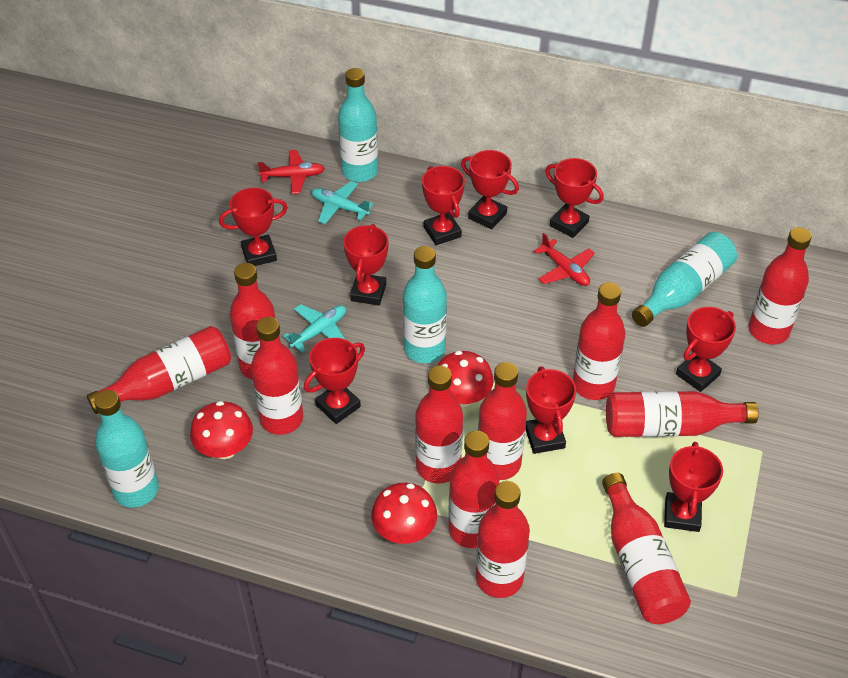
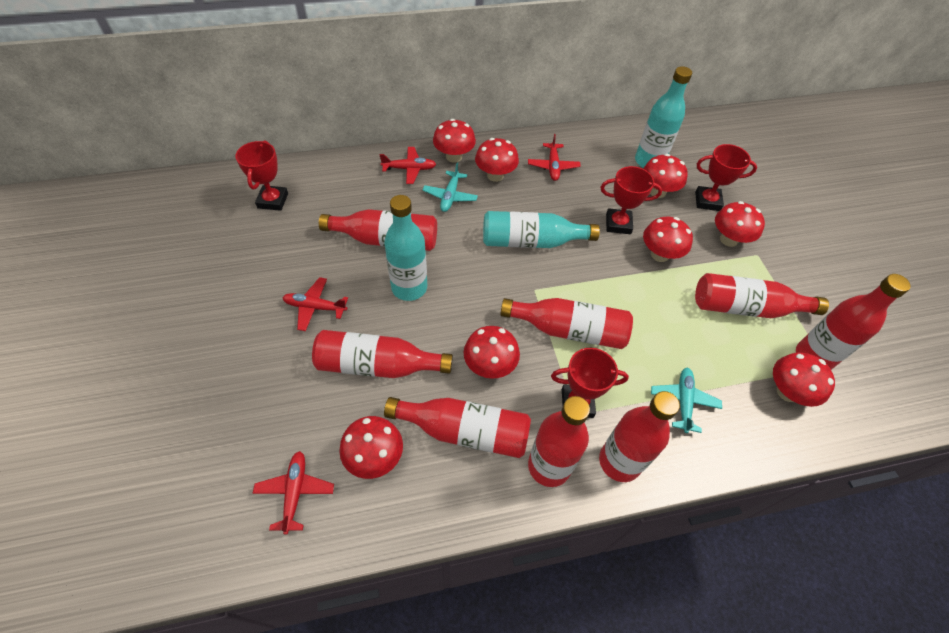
red bottle: 11 -> 8
red mushroom: 3 -> 8
red plane: 2 -> 4
red trophy: 9 -> 4
turquoise bottle: 4 -> 3

